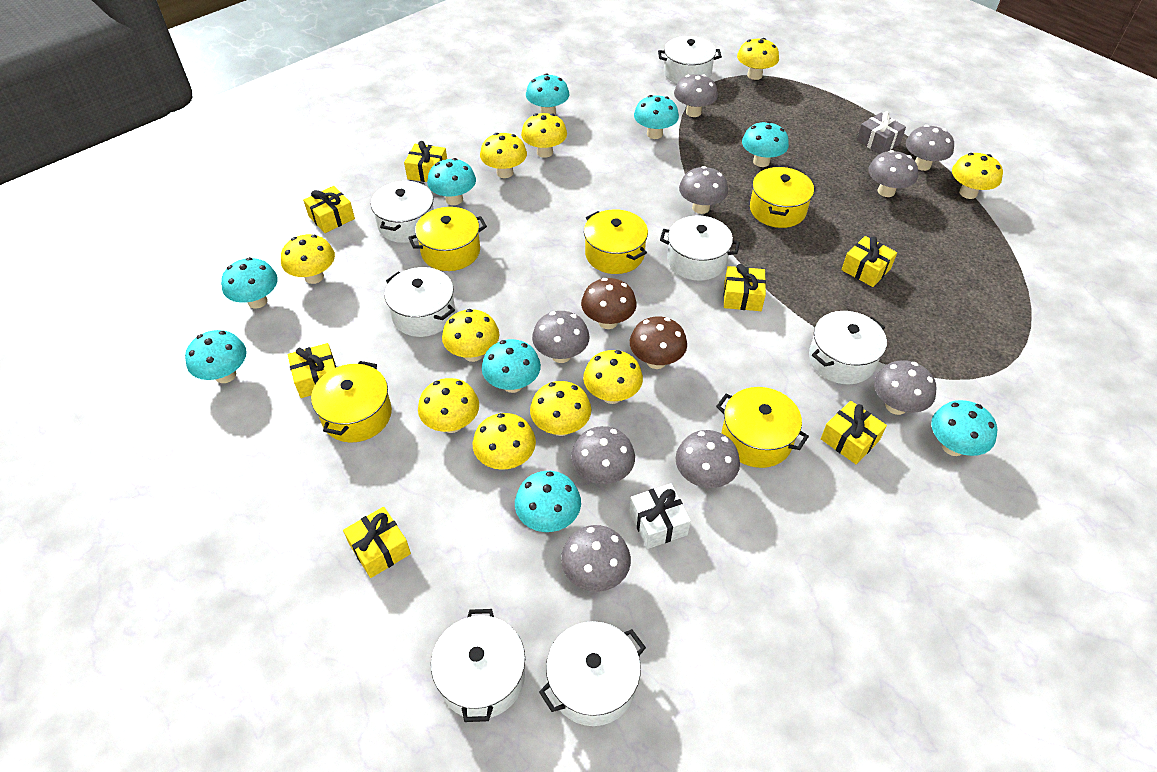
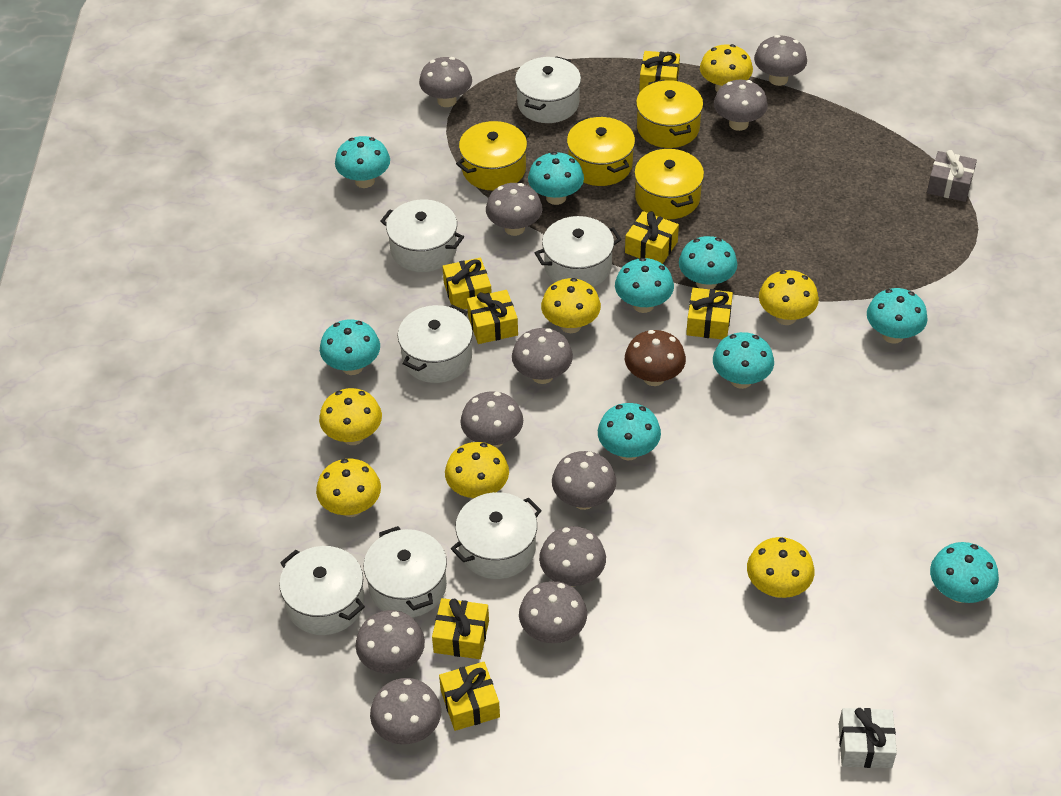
brown mushroom: 2 -> 1
grey mushroom: 9 -> 11
yellow mushroom: 10 -> 7
yellow pot: 5 -> 4

